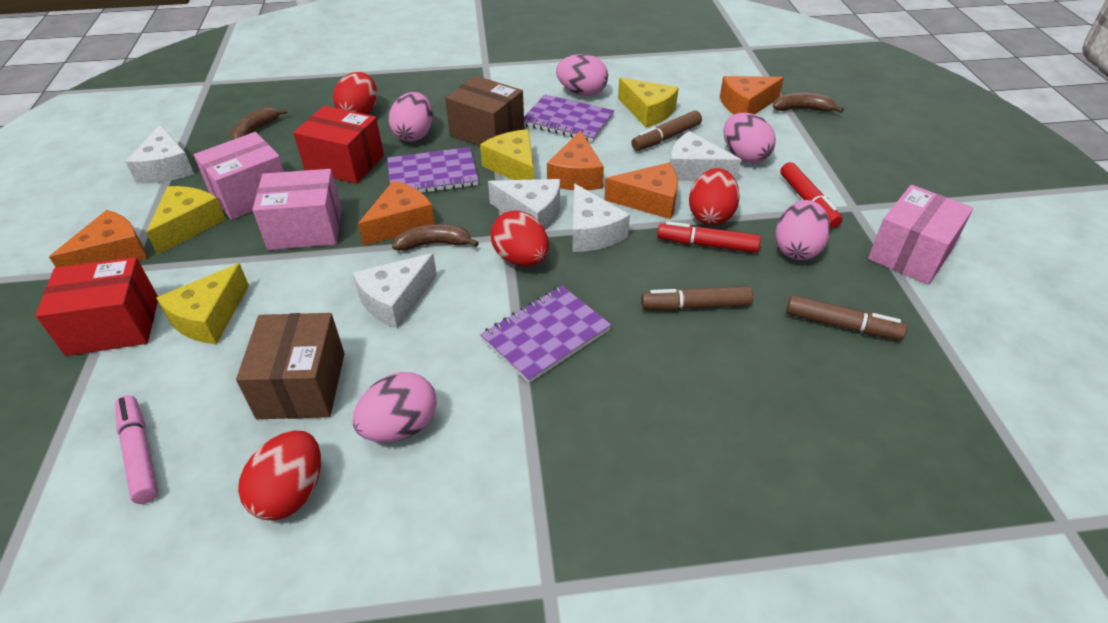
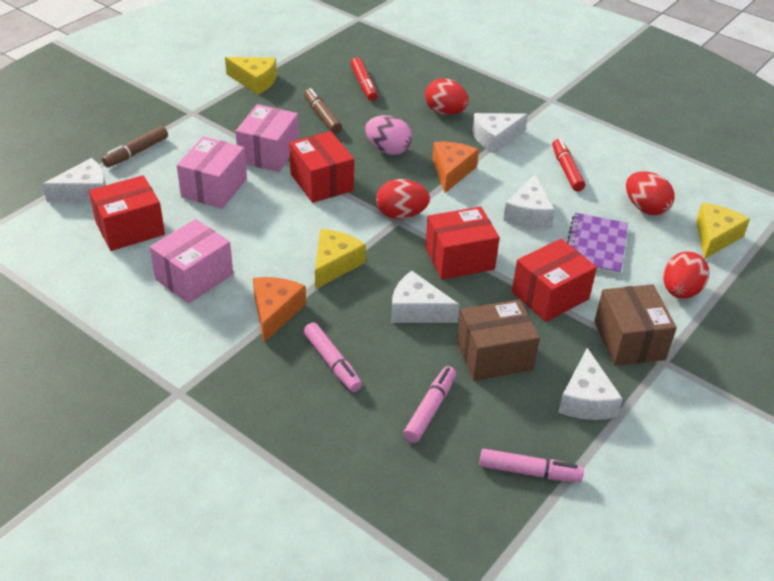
brown banana: 3 -> 0
brown marker: 3 -> 2
orange cheese: 5 -> 2
pink egg: 5 -> 1
pink marker: 1 -> 3
purple notebook: 3 -> 1
red box: 2 -> 4
yellow cheese: 4 -> 3

